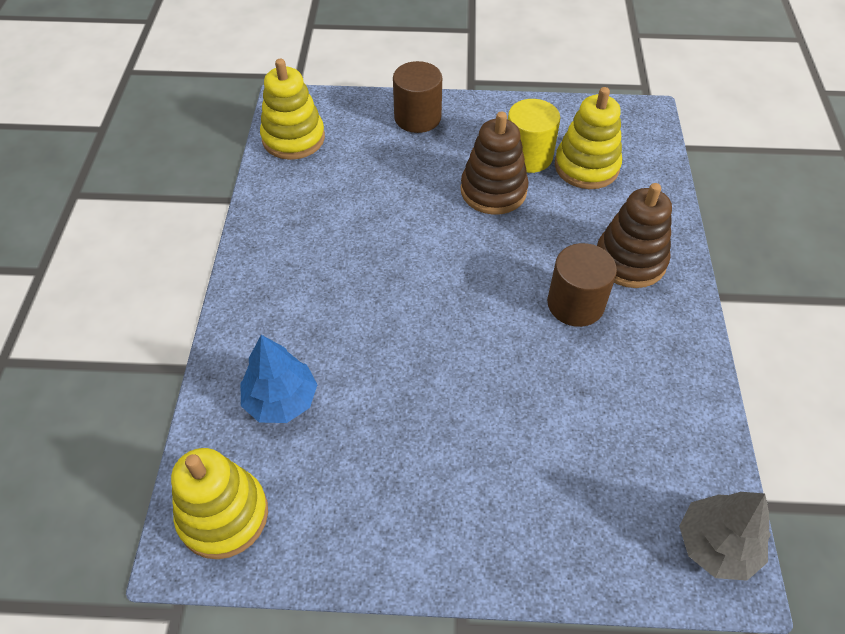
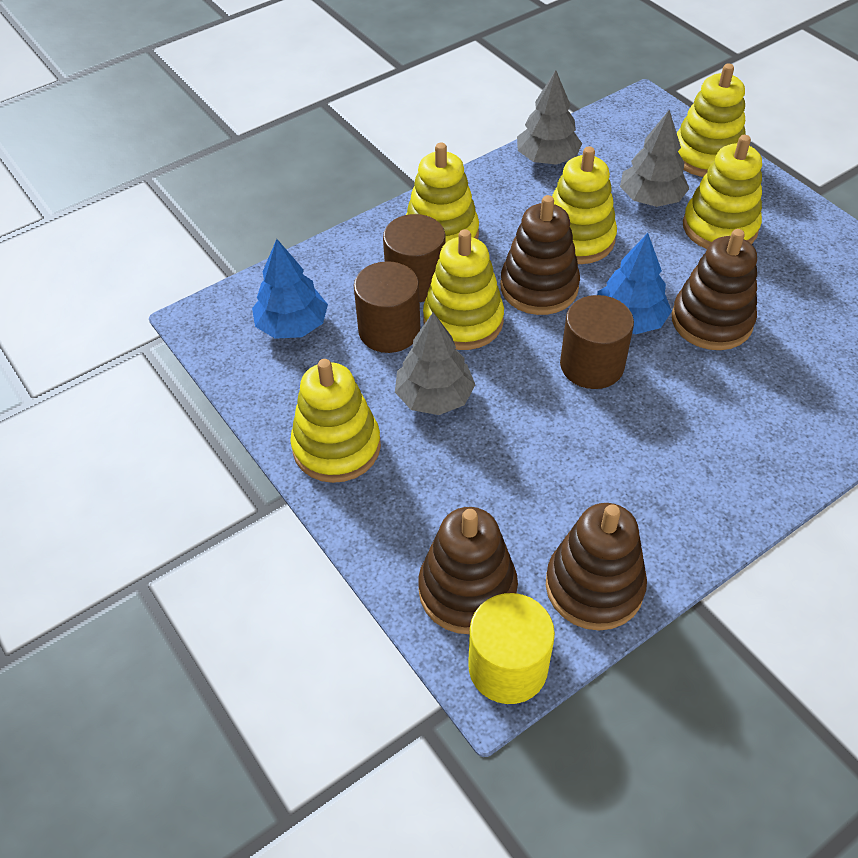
blue tree: 1 -> 2
brown cylinder: 2 -> 3
brown stacking toy: 2 -> 4
grey tree: 1 -> 3
yellow stacking toy: 3 -> 6

